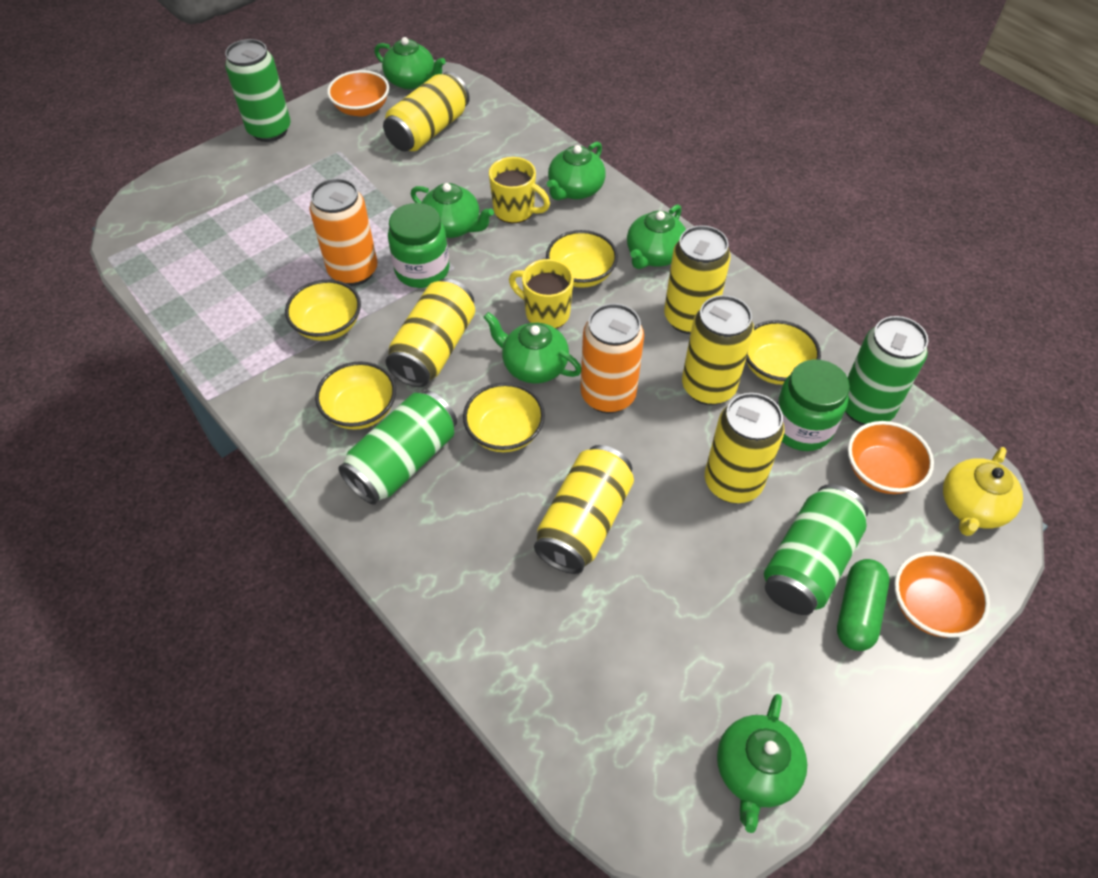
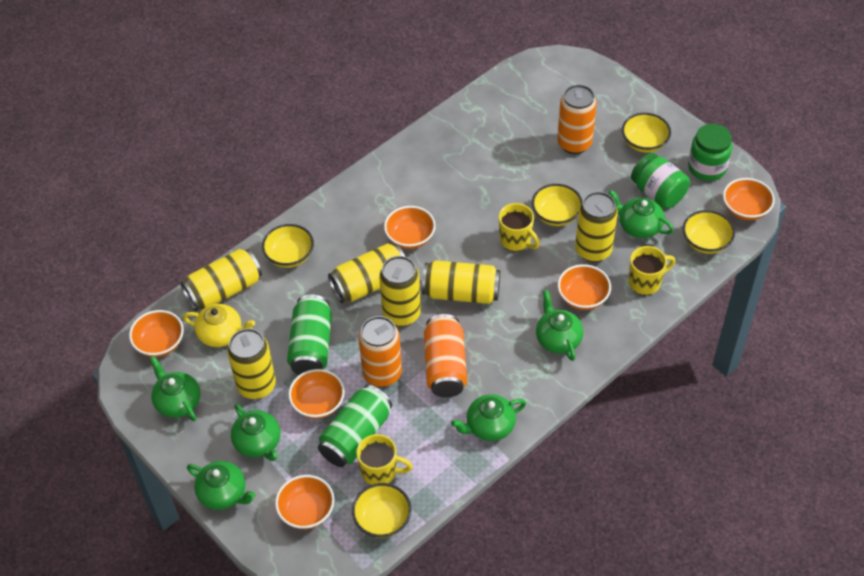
green can: 4 -> 2
green capsule: 1 -> 0
orange bowl: 3 -> 6
orange can: 2 -> 3
yellow mug: 2 -> 3

